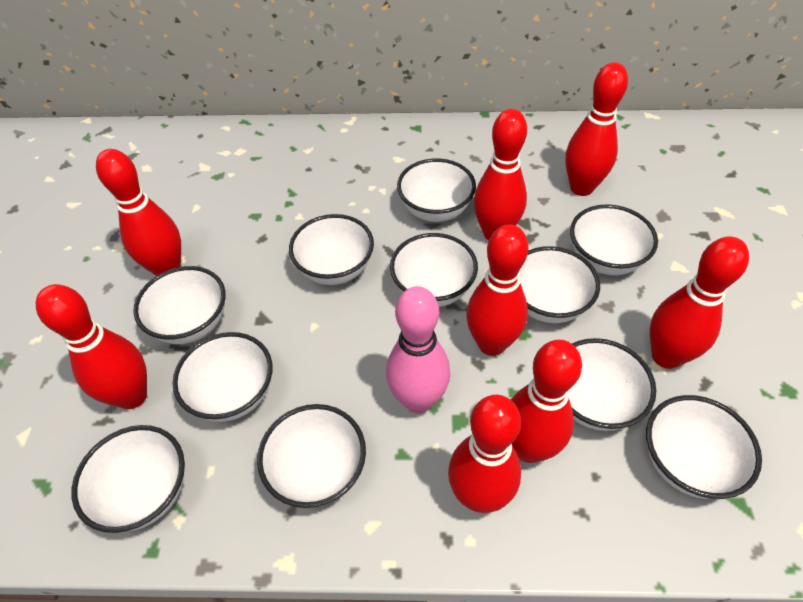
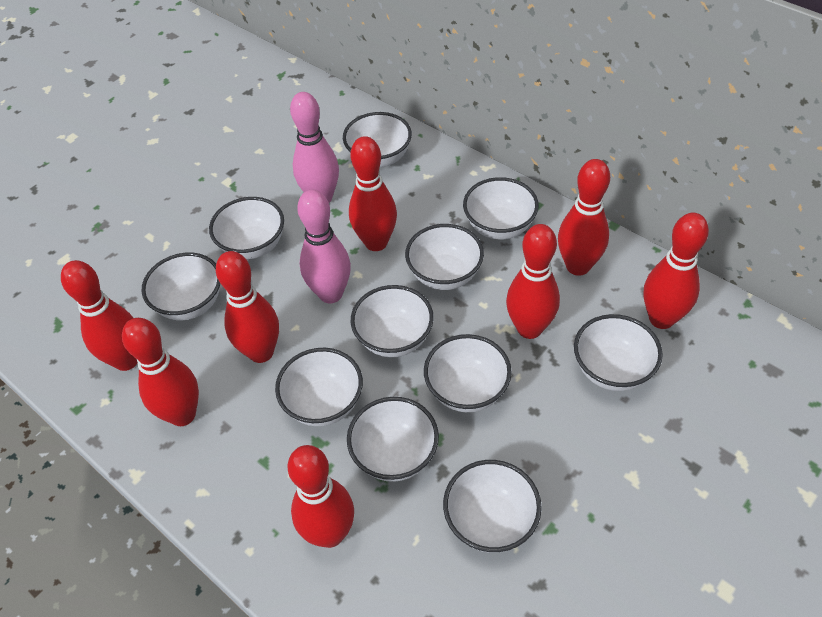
pink bowling pin: 1 -> 2

